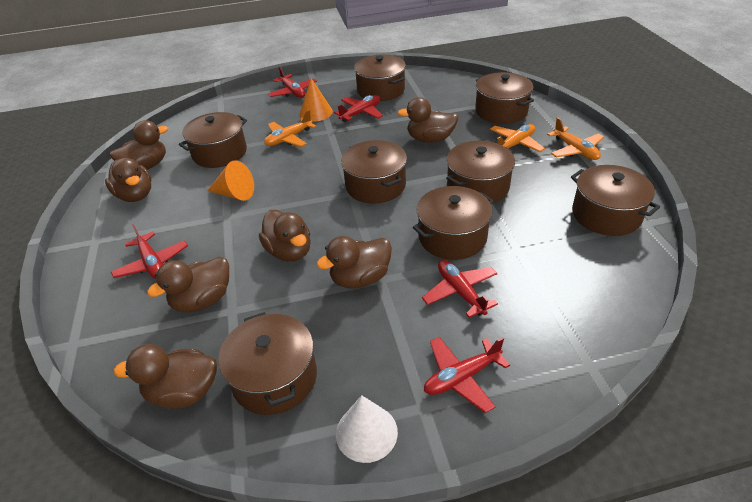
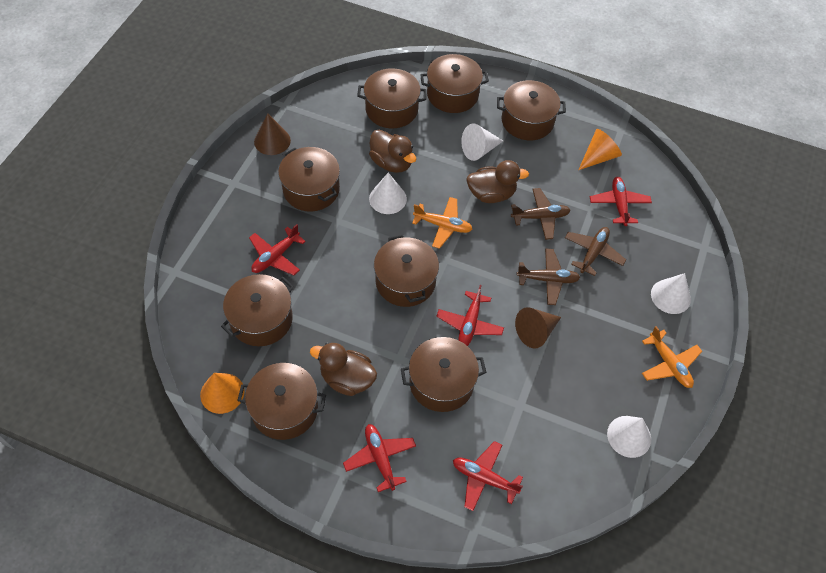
brown cone: 0 -> 2
brown duck: 7 -> 3
brown plane: 0 -> 3
orange plane: 3 -> 2
white cone: 1 -> 4

